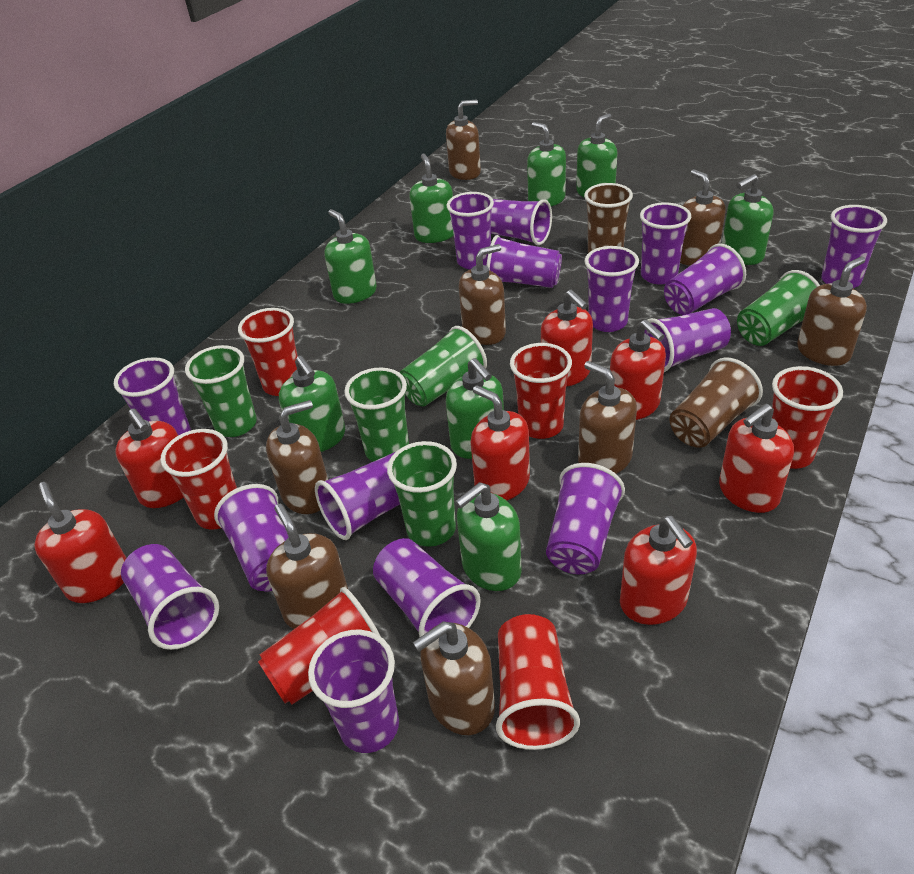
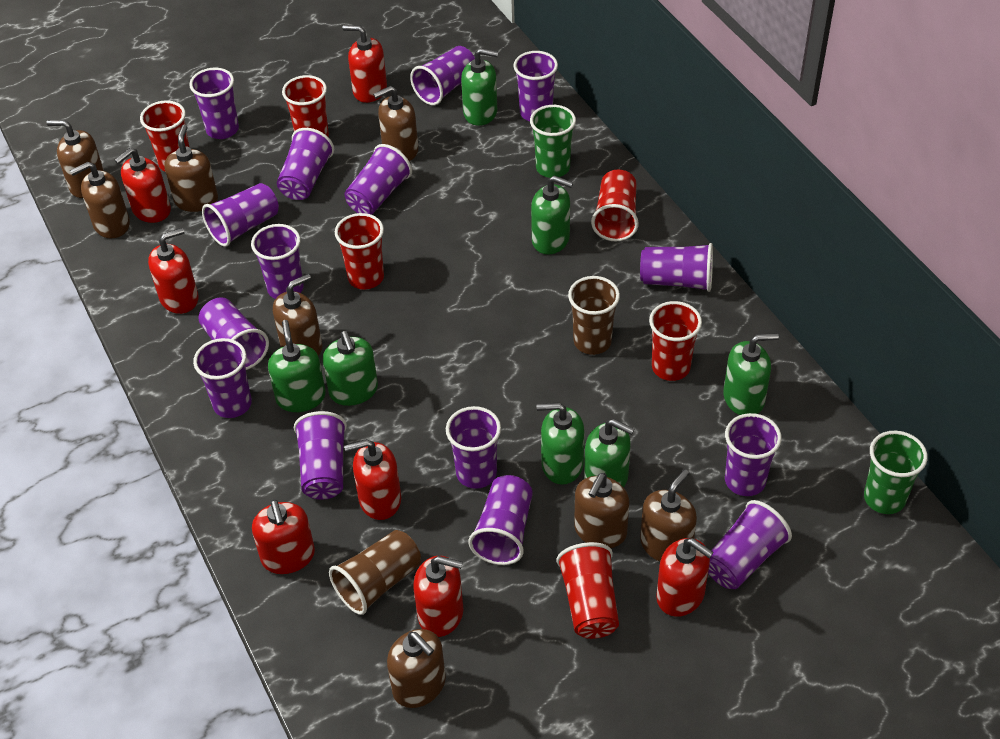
green cup: 5 -> 2
green soap dispenser: 8 -> 7

